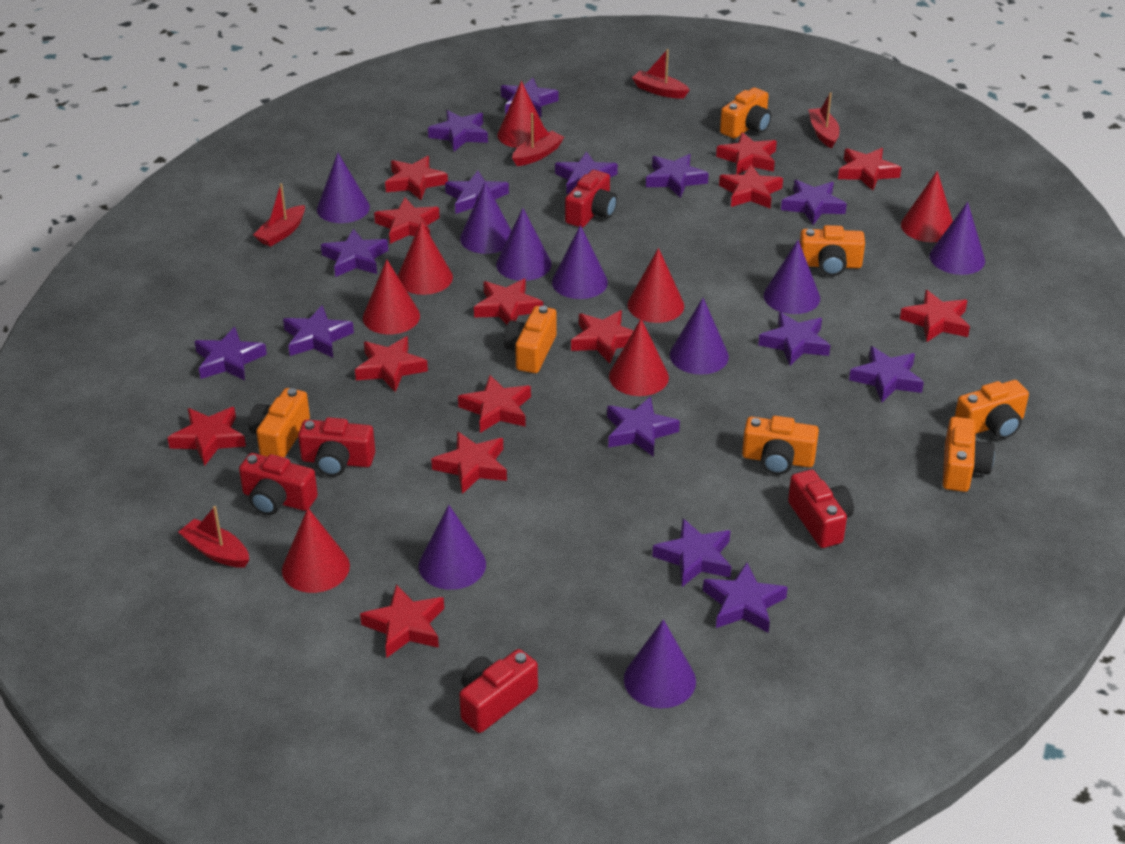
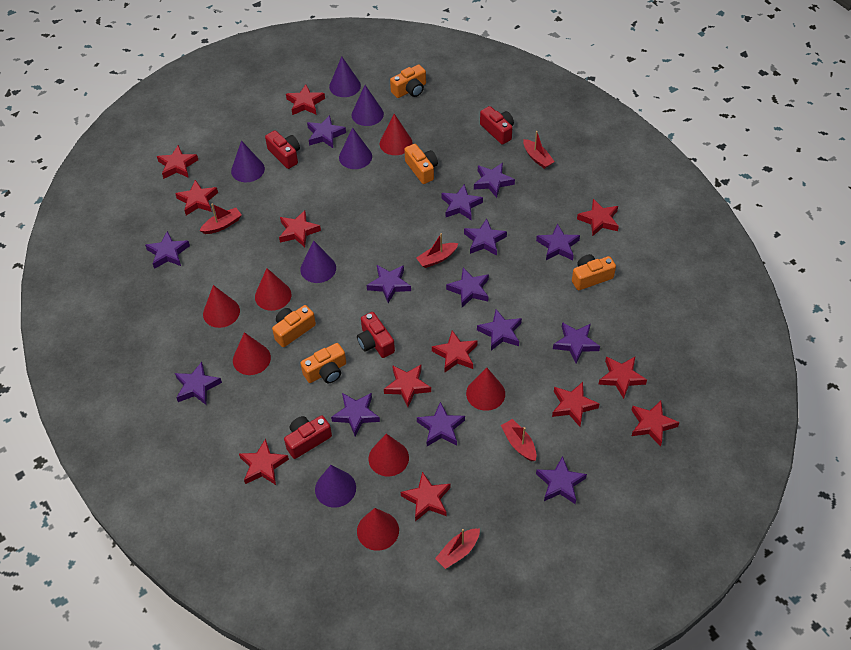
orange camera: 7 -> 5
purple cone: 9 -> 6
red camera: 5 -> 4
red star: 13 -> 12

